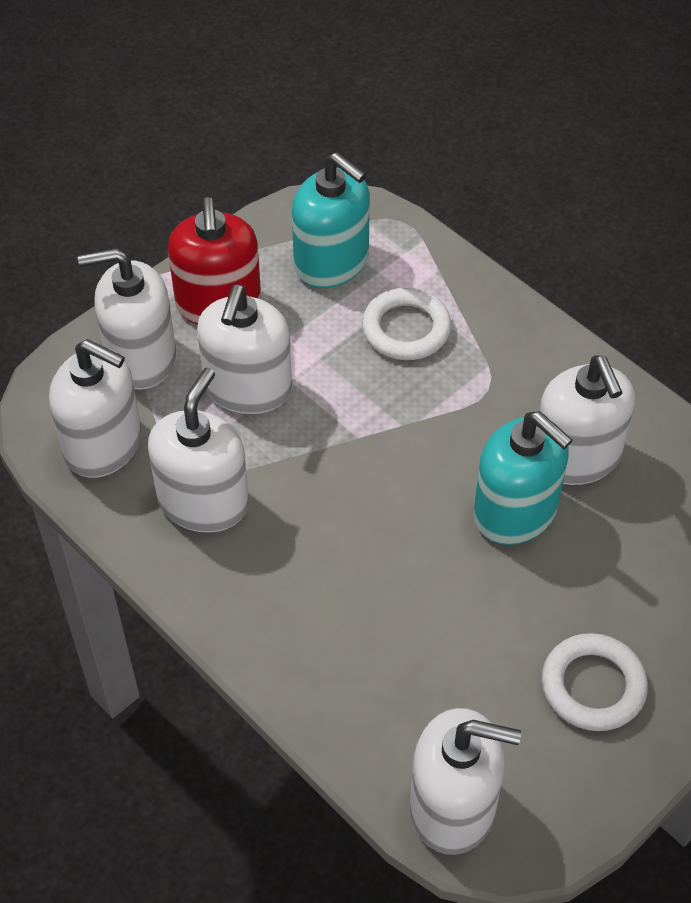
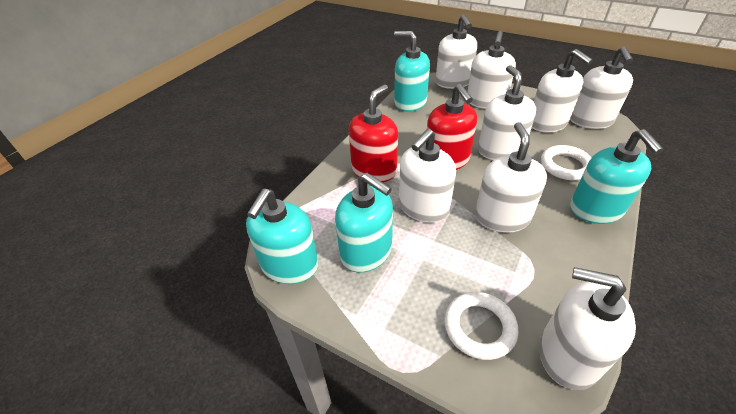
red soap dispenser: 1 -> 2
turquoise soap dispenser: 2 -> 4
white soap dispenser: 6 -> 8

